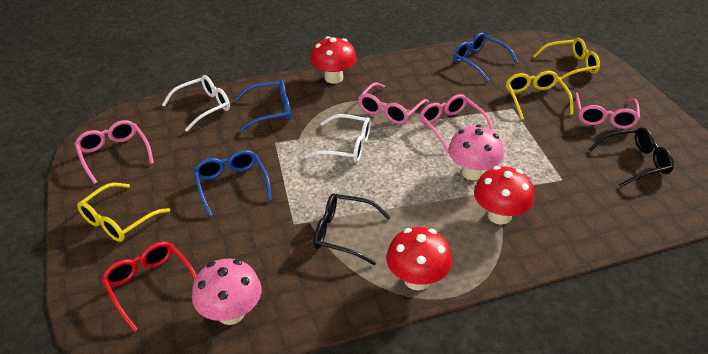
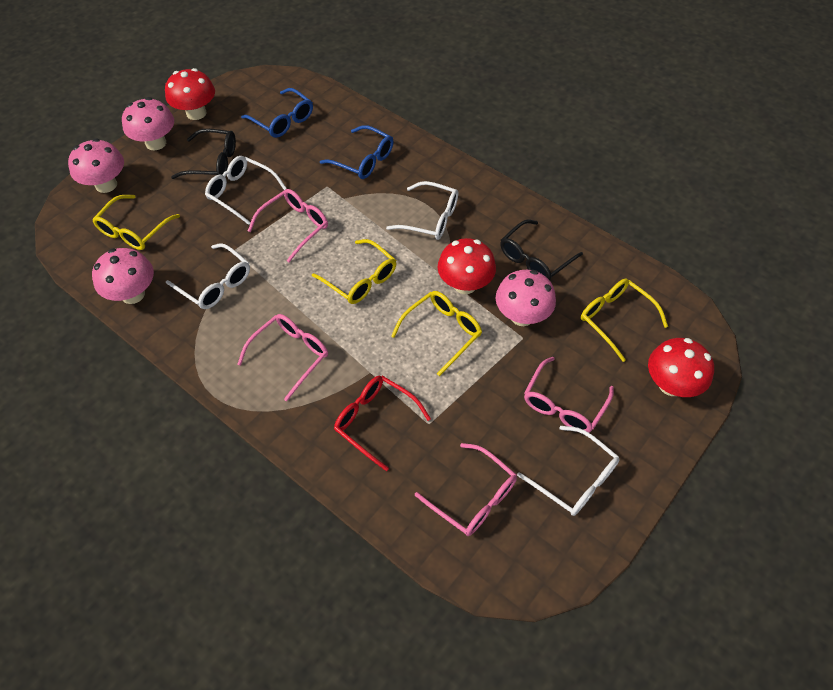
blue glasses: 3 -> 2
pink mushroom: 2 -> 4
white glasses: 2 -> 4
yellow glasses: 3 -> 4

